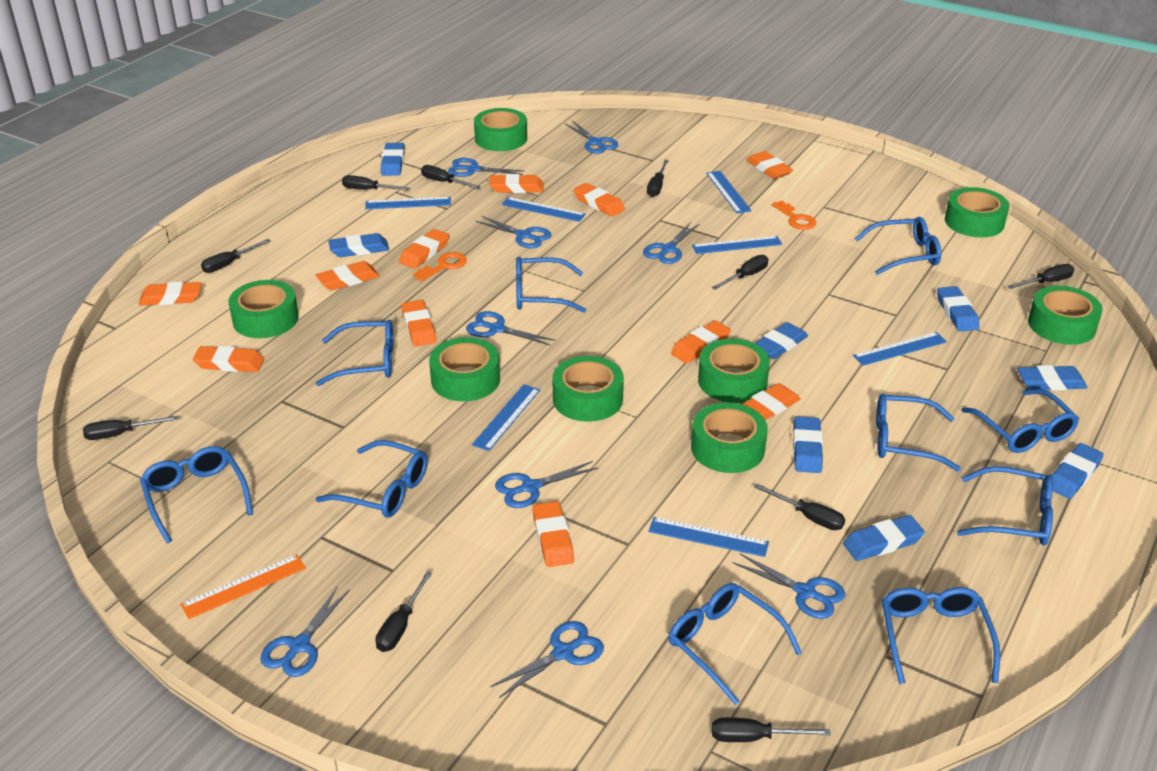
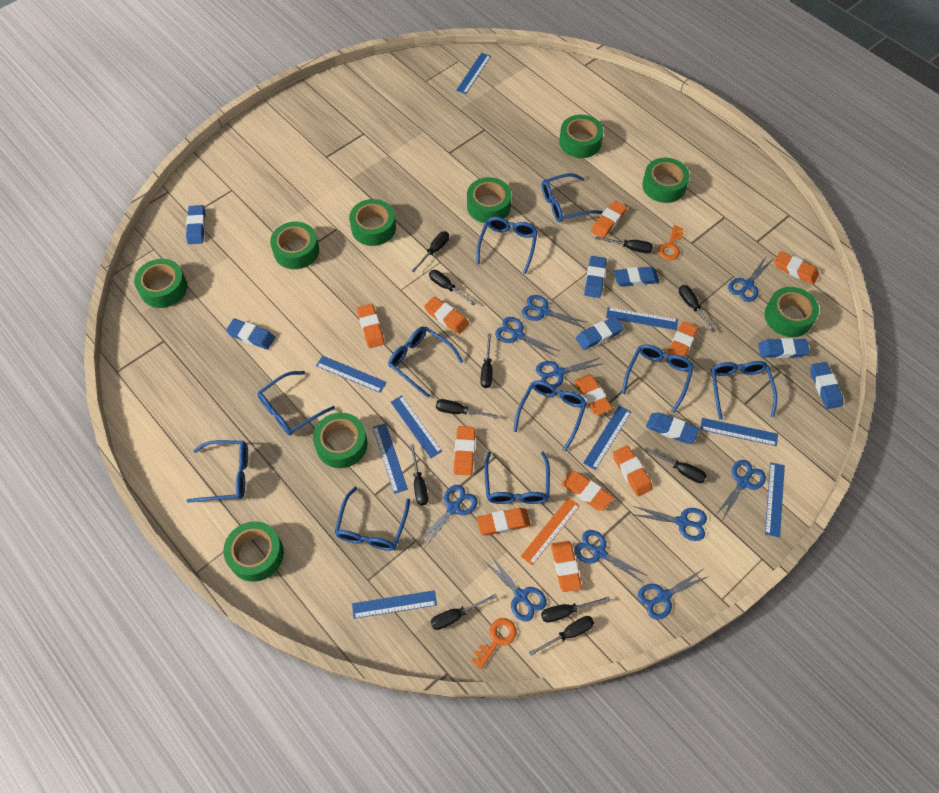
black screwdriver: 10 -> 11
blue ruler: 7 -> 9
blue scissors: 9 -> 10
green tape: 8 -> 9

